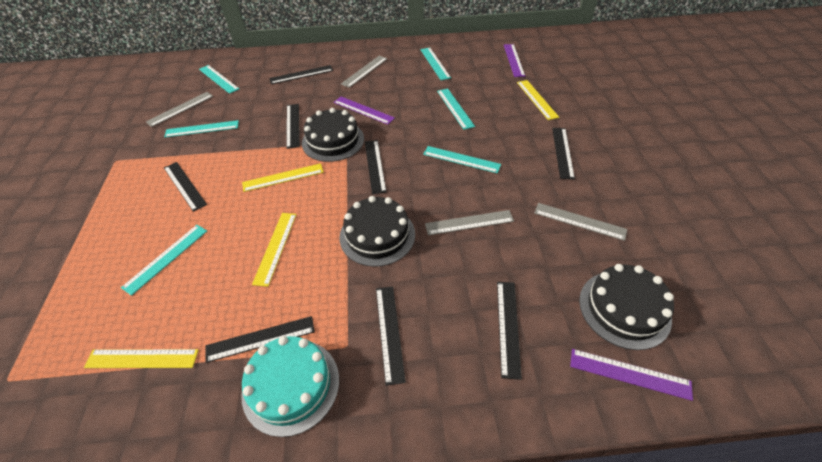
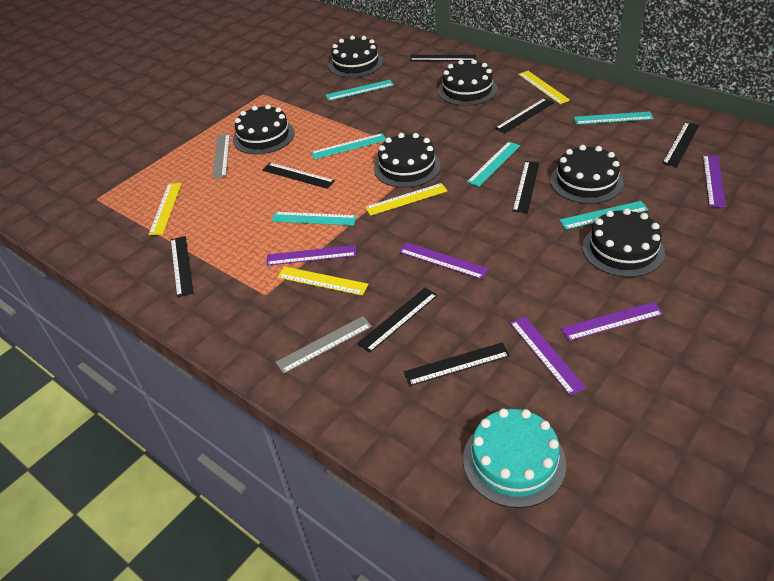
black cake: 3 -> 6
grey ruler: 4 -> 2
purple ruler: 3 -> 5

